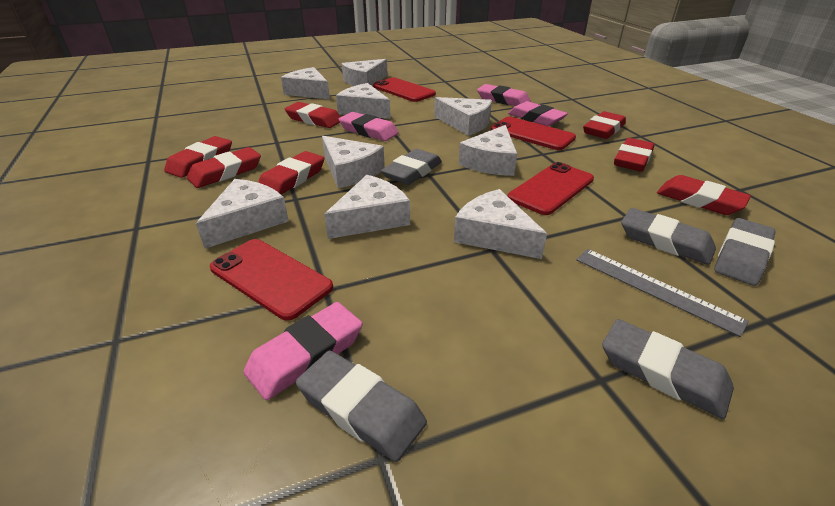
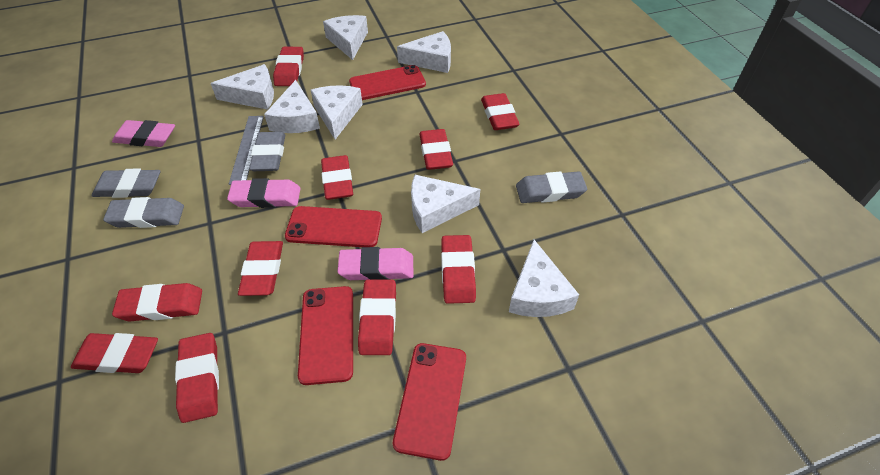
grey eraser: 5 -> 4
pink eraser: 4 -> 3
red eraser: 7 -> 10
white cheese: 9 -> 7

